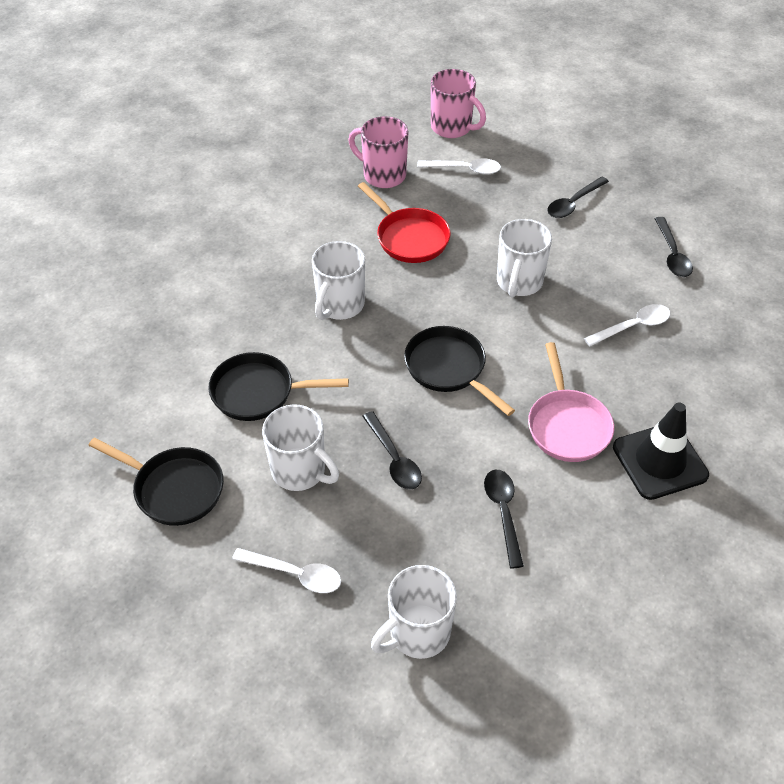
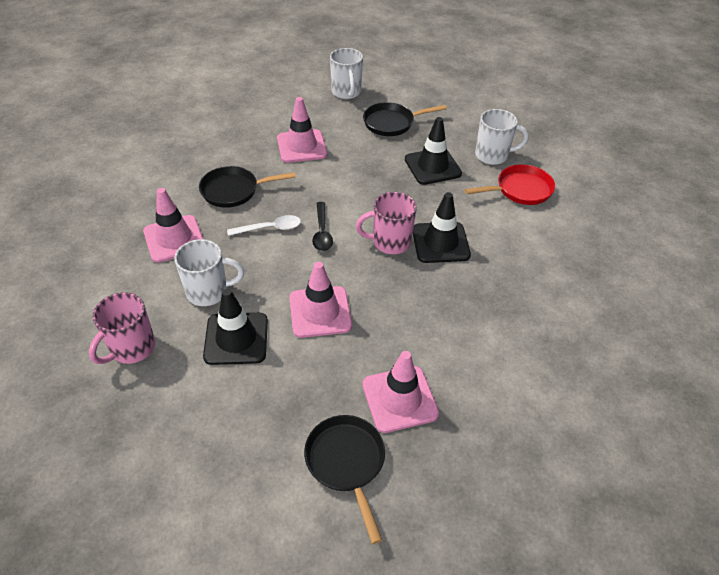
black spoon: 4 -> 1
black traffic cone: 1 -> 3
pink pan: 1 -> 0
pink traffic cone: 0 -> 4
white mug: 4 -> 3
white spoon: 3 -> 1

